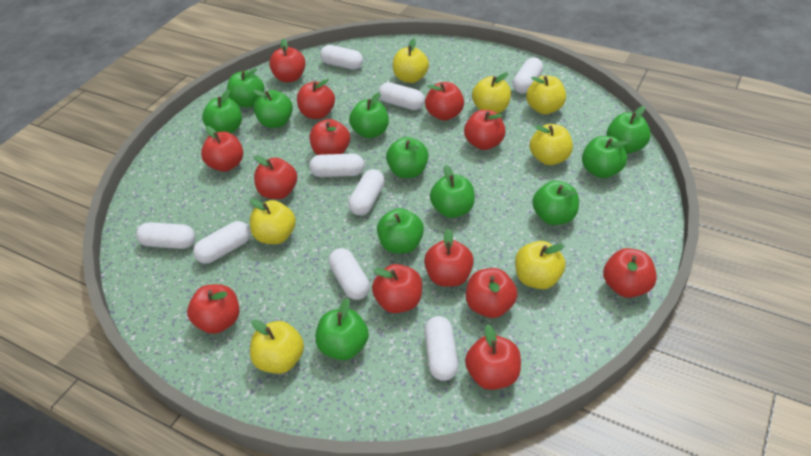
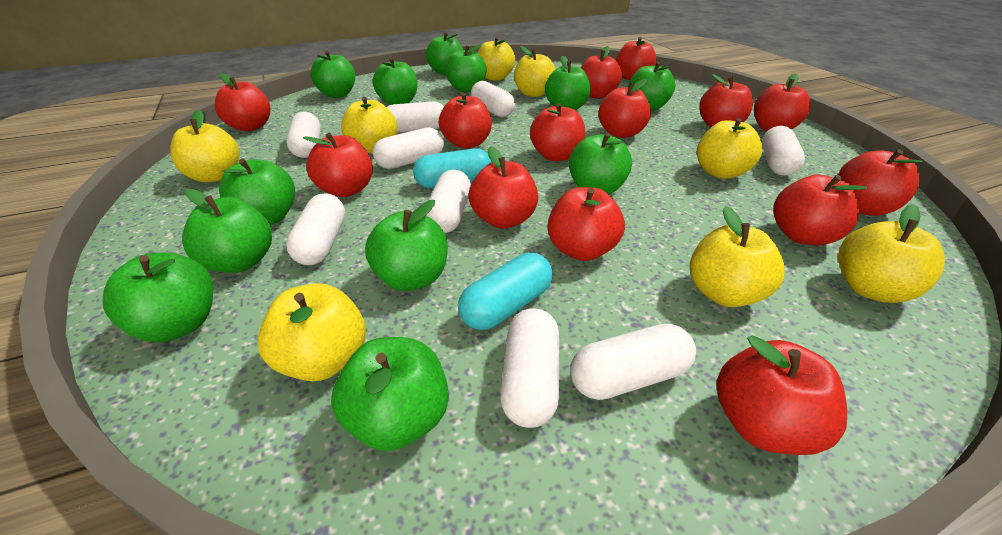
green apple: 11 -> 12
red apple: 13 -> 14
turquoise capsule: 0 -> 2
yellow apple: 7 -> 8

